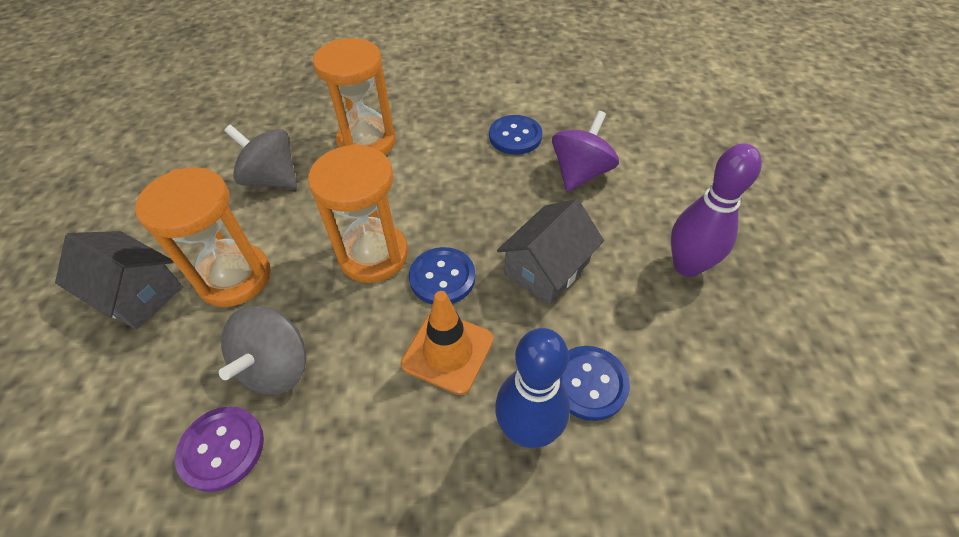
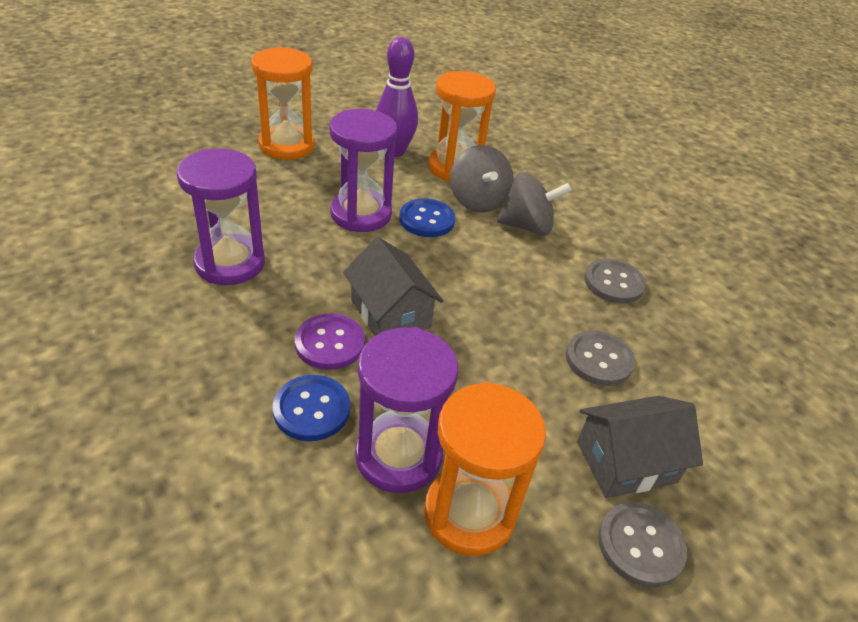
blue bowling pin: 1 -> 0
blue button: 3 -> 2
grey button: 0 -> 3
orange traffic cone: 1 -> 0
purple hourglass: 0 -> 3
purple spinning top: 1 -> 0

